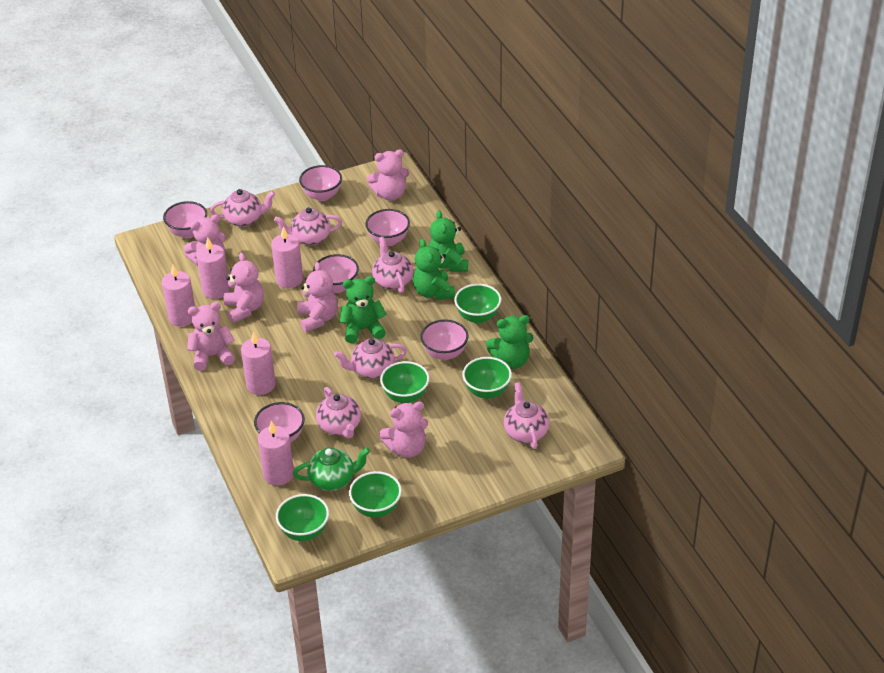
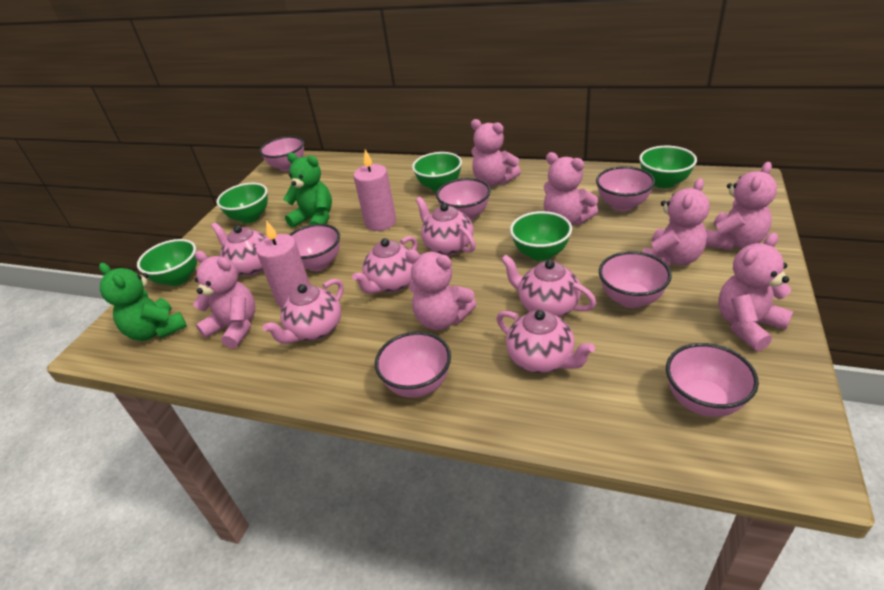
green teapot: 1 -> 0
green teddy bear: 4 -> 2
pink bowl: 6 -> 7
pink candle: 5 -> 2
pink teddy bear: 6 -> 7

